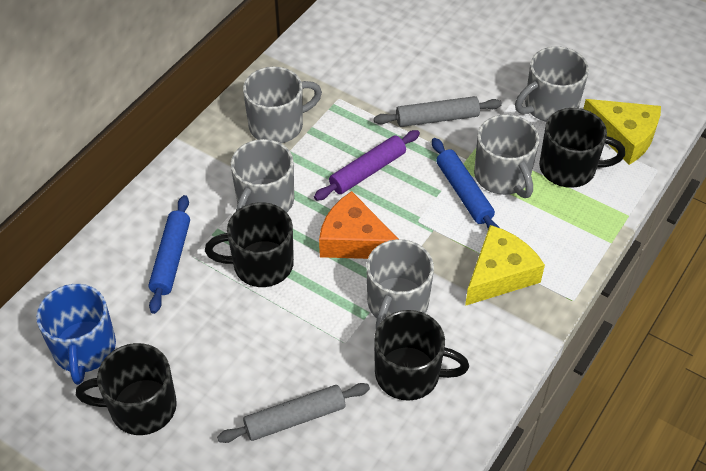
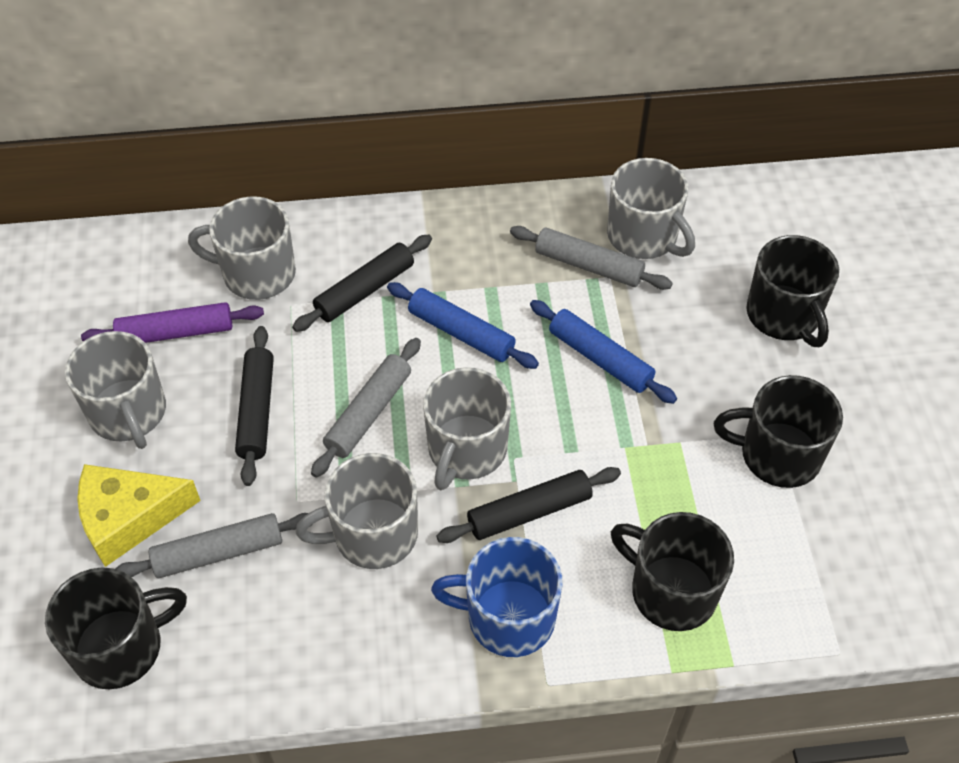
black rolling pin: 0 -> 3
grey rolling pin: 2 -> 3
orange cheese: 1 -> 0
yellow cheese: 2 -> 1

